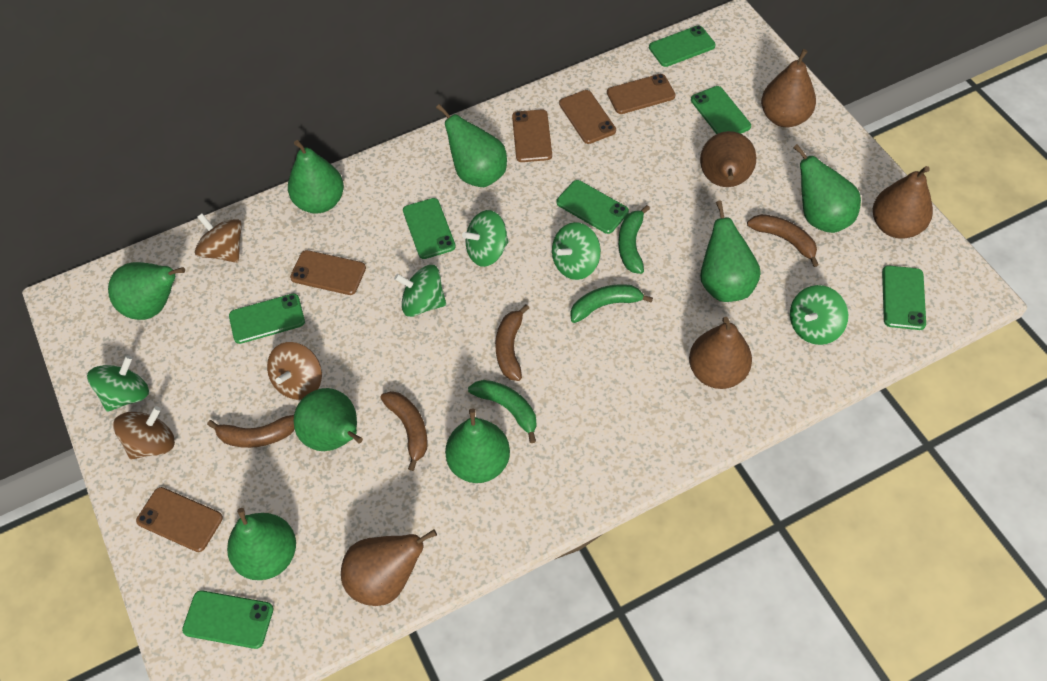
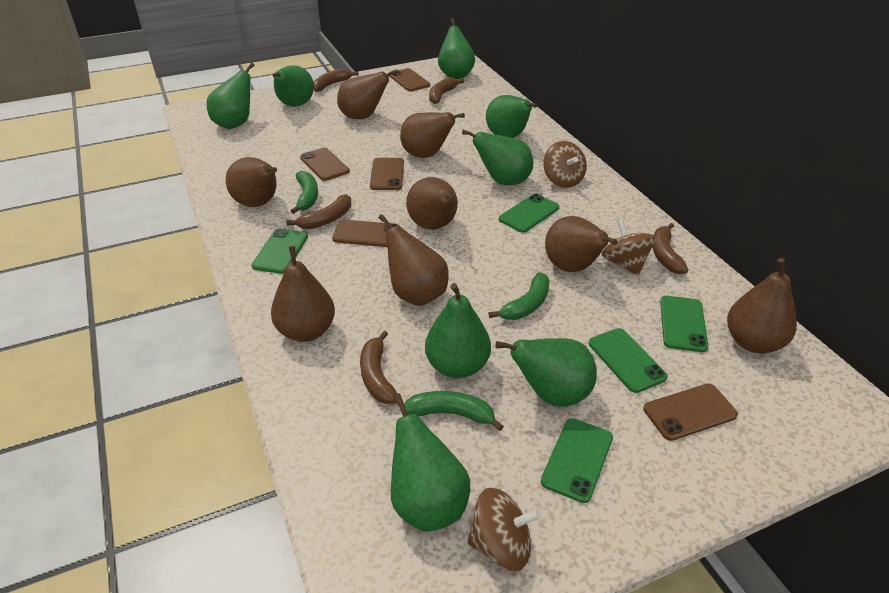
brown banana: 4 -> 5
brown pear: 5 -> 8
green phone: 7 -> 5
green spinning top: 5 -> 0

